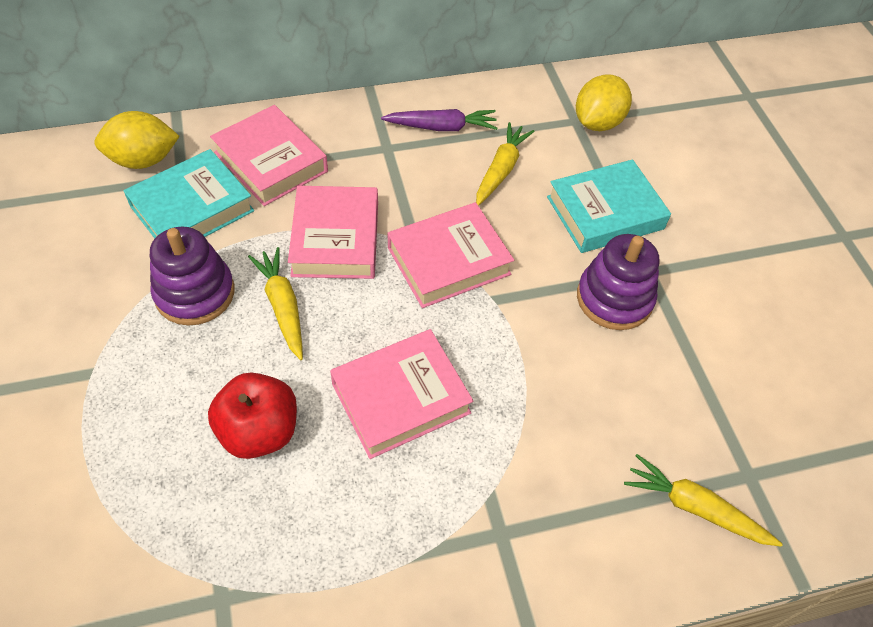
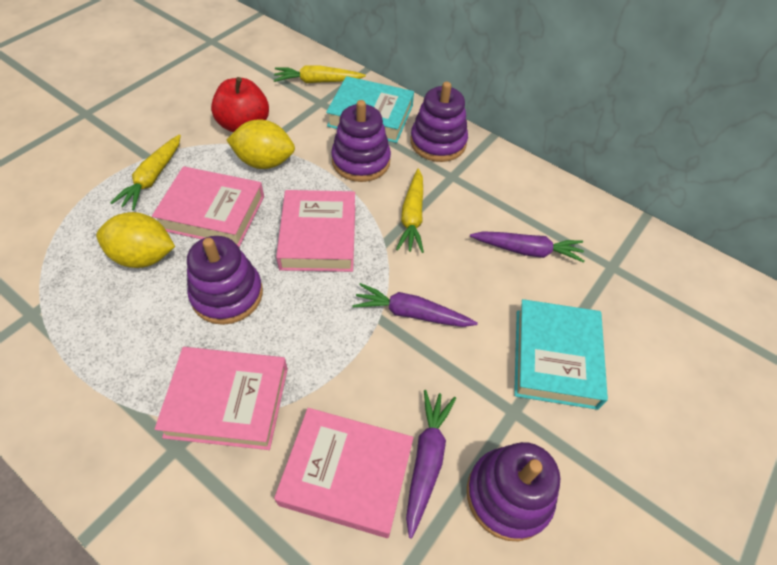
purple carrot: 1 -> 3
purple stacking toy: 2 -> 4

